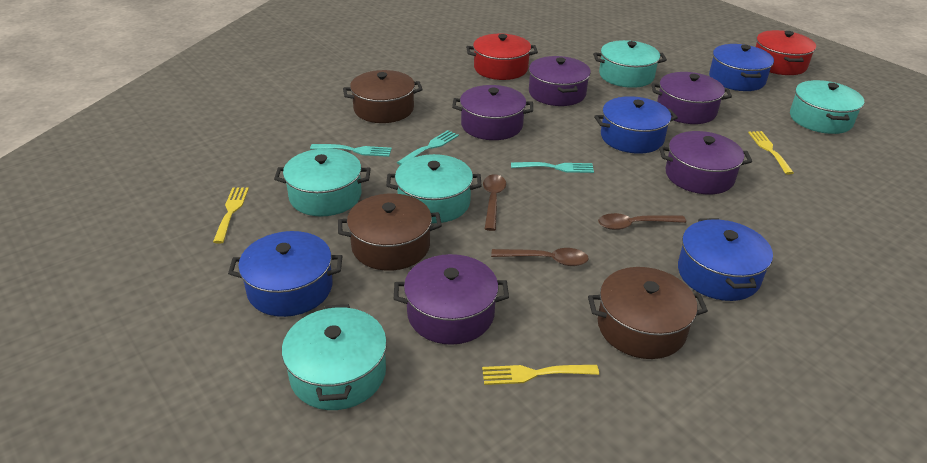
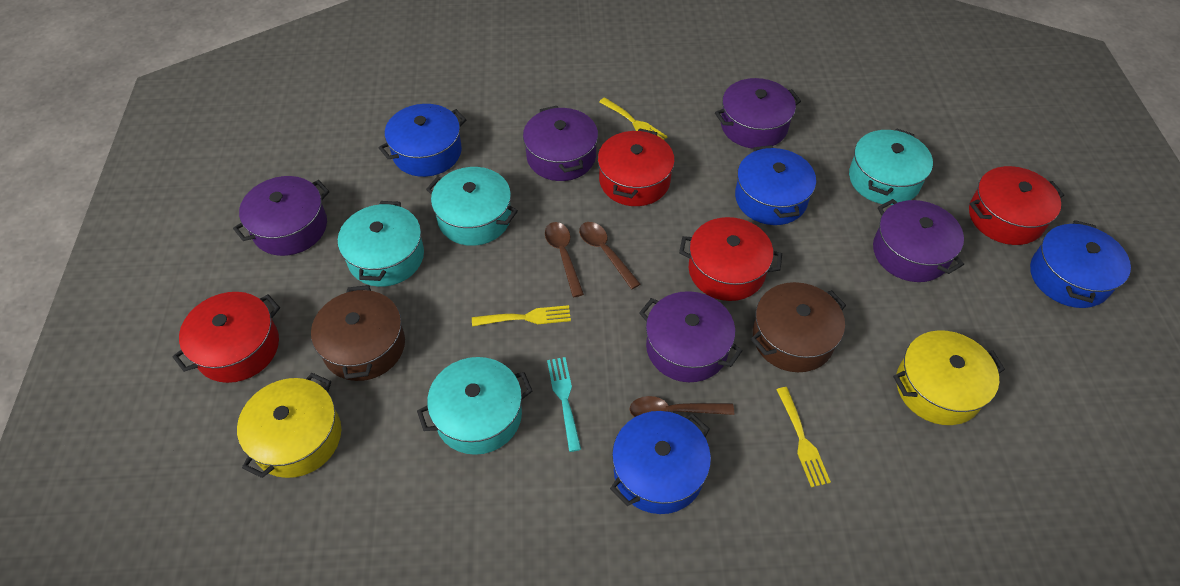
brown pot: 3 -> 2
red pot: 2 -> 4
turquoise fork: 3 -> 1
turquoise pot: 5 -> 4
yellow pot: 0 -> 2

